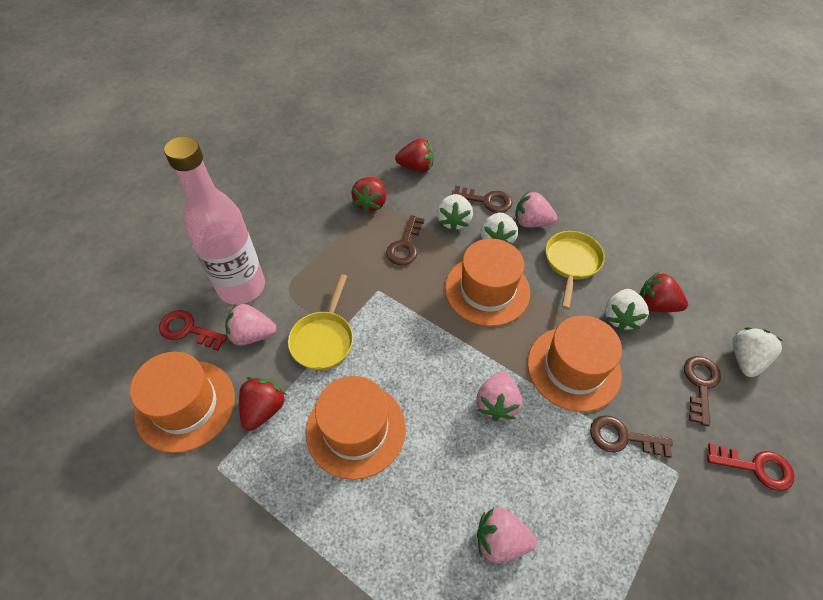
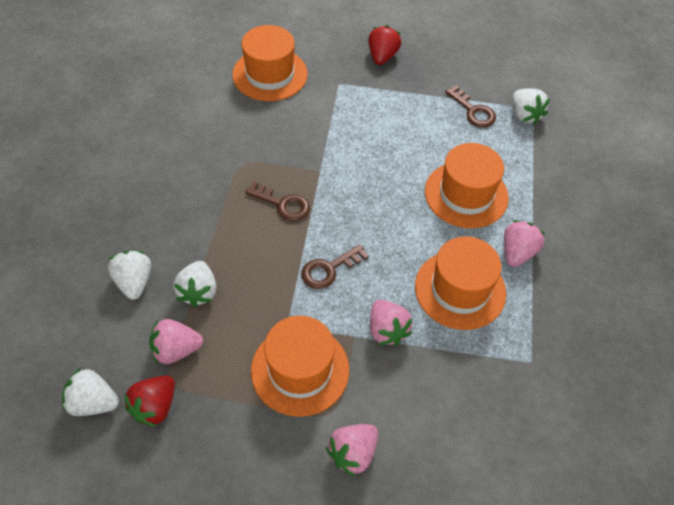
brown key: 4 -> 3
pink bottle: 1 -> 0
red key: 2 -> 0
red strawberry: 4 -> 2
yellow pan: 2 -> 0

